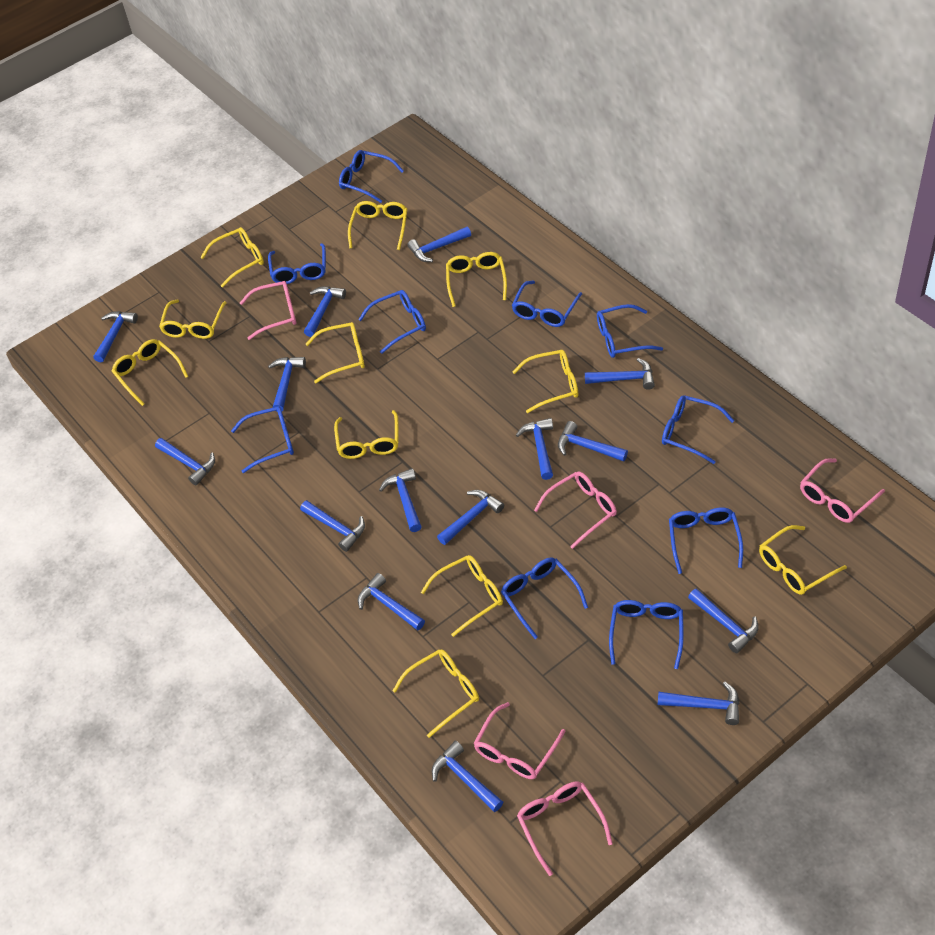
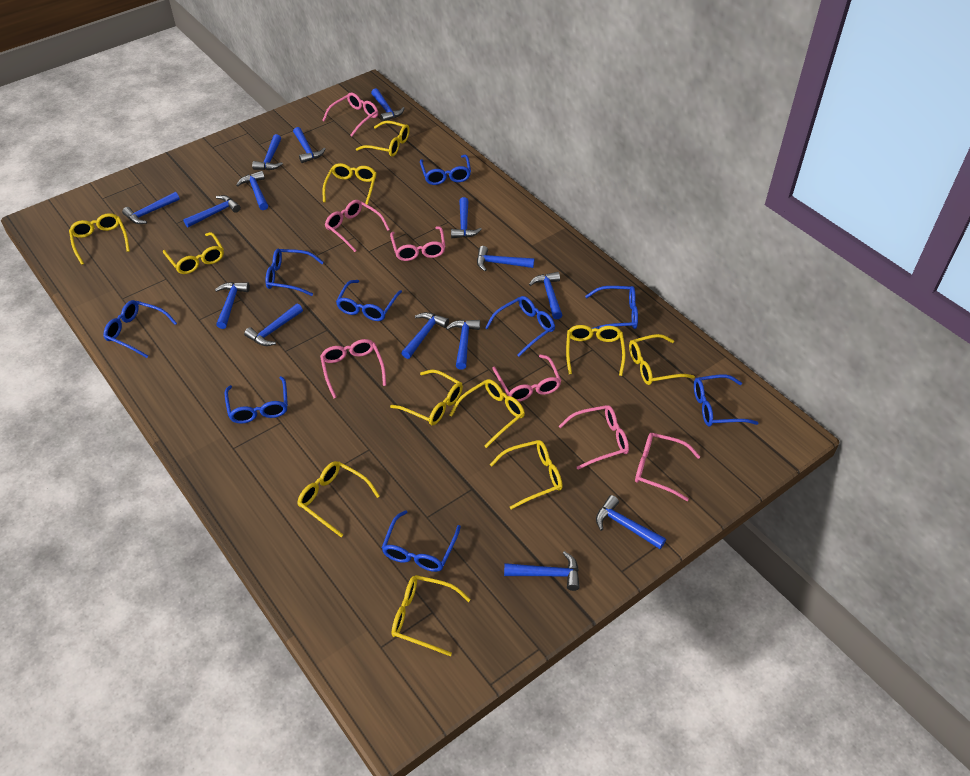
blue glasses: 10 -> 9
pink glasses: 5 -> 7

